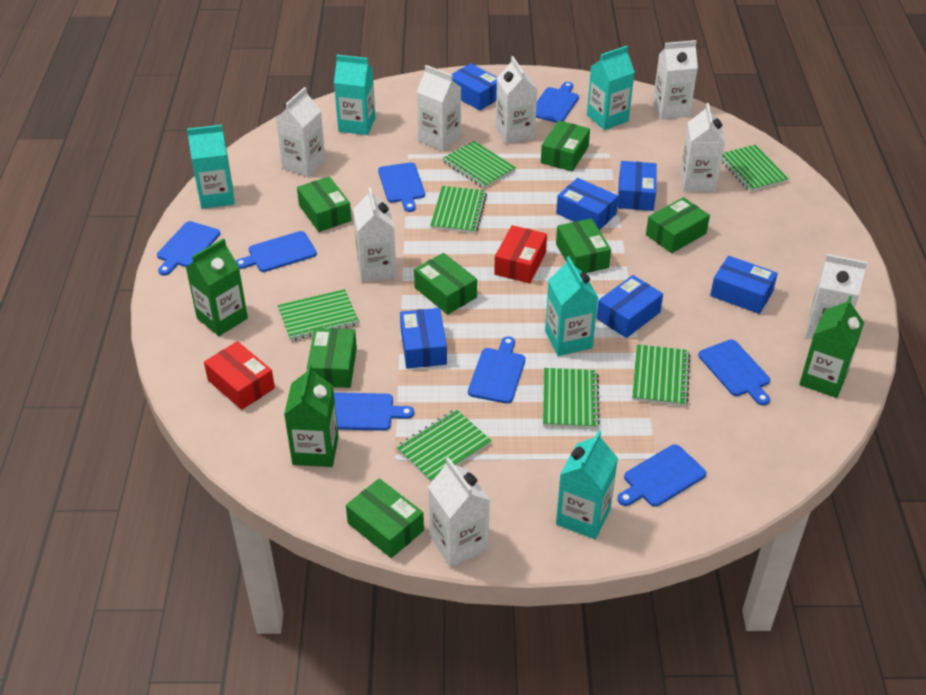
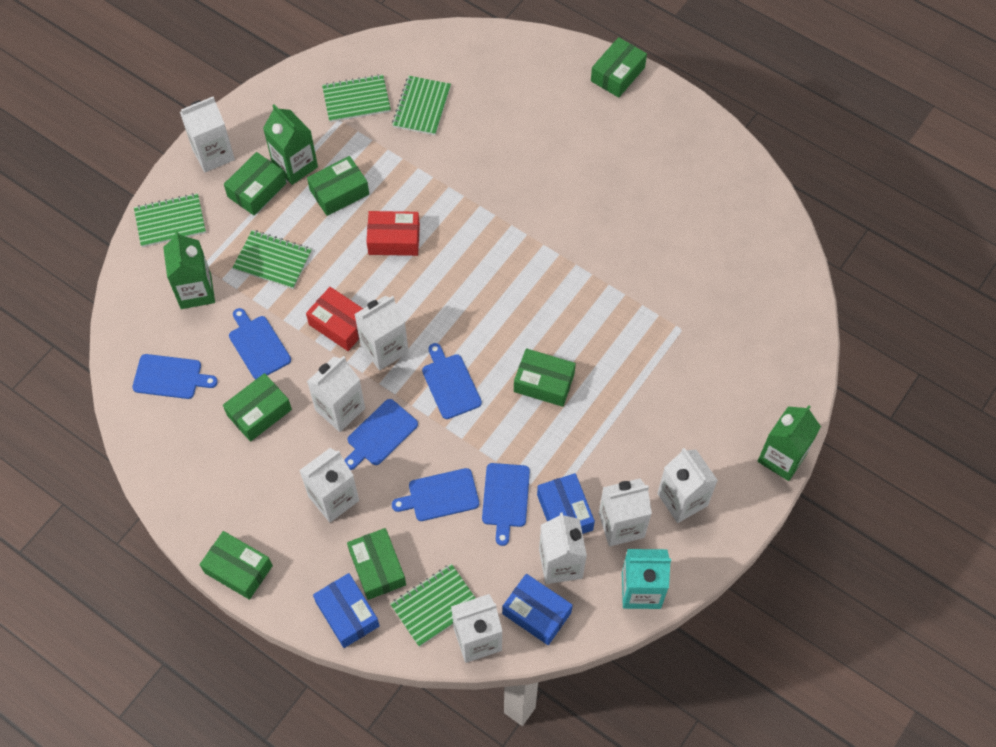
blue box: 6 -> 3
blue cutting board: 8 -> 6
green notebook: 7 -> 5
turquoise carton: 5 -> 1

